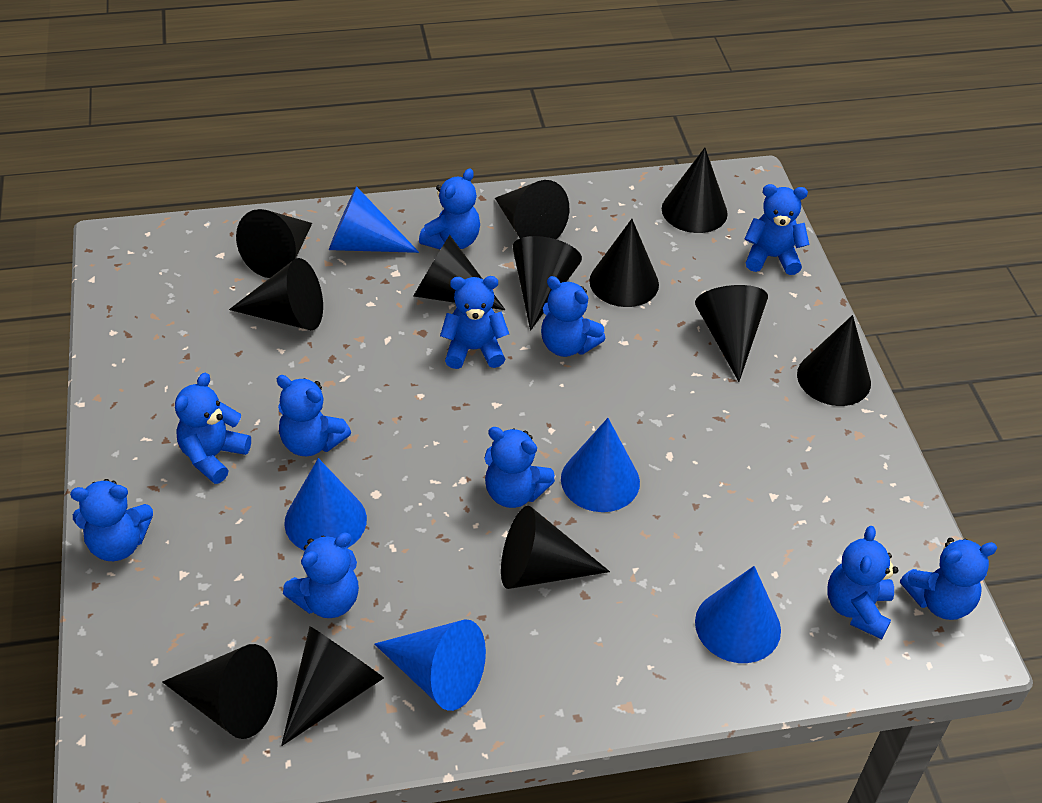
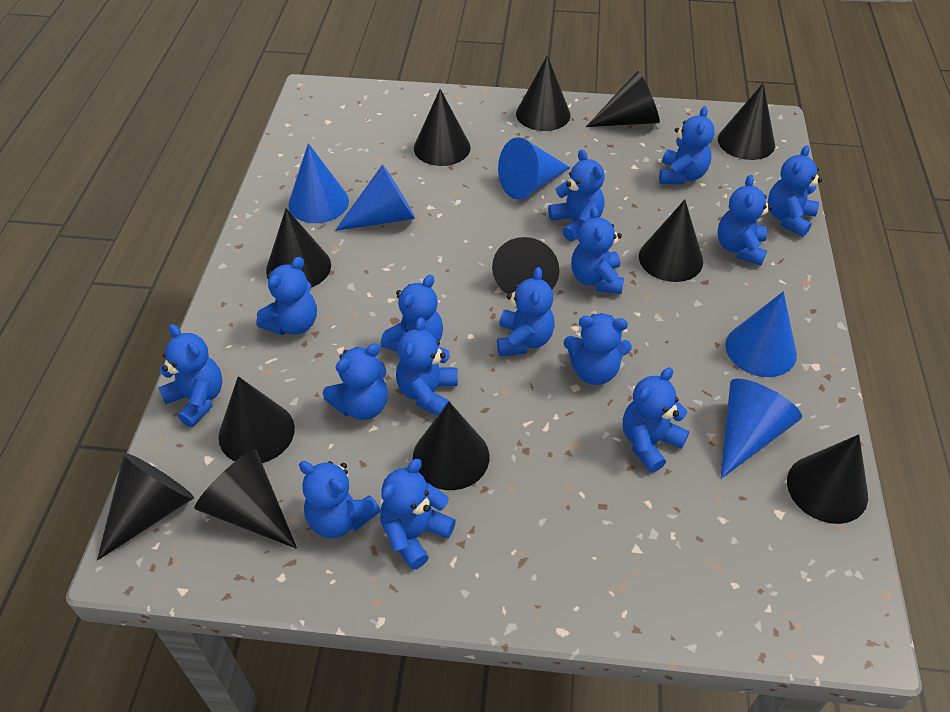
blue teddy bear: 11 -> 15

